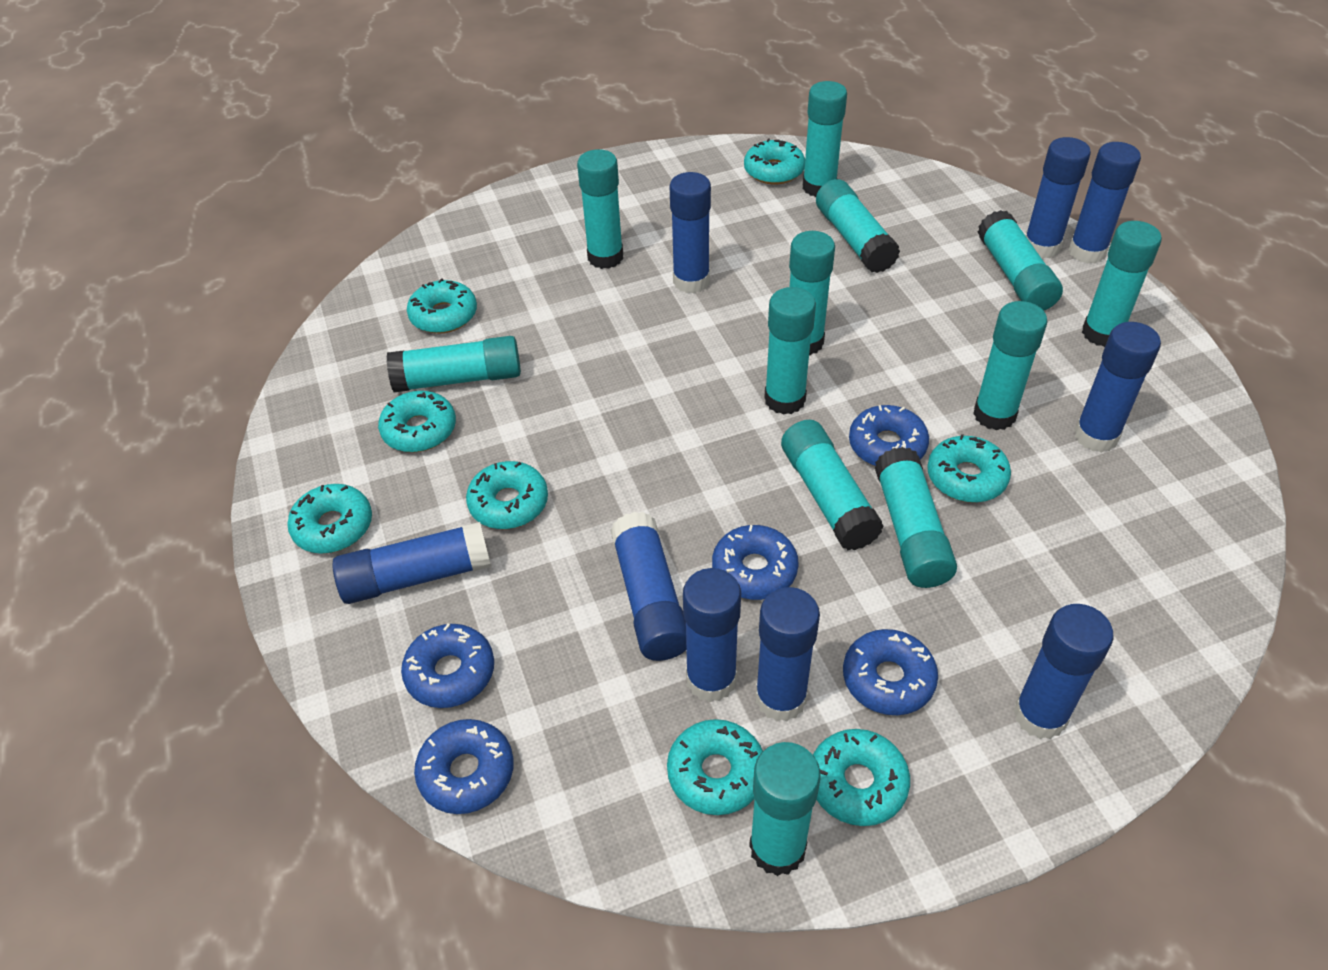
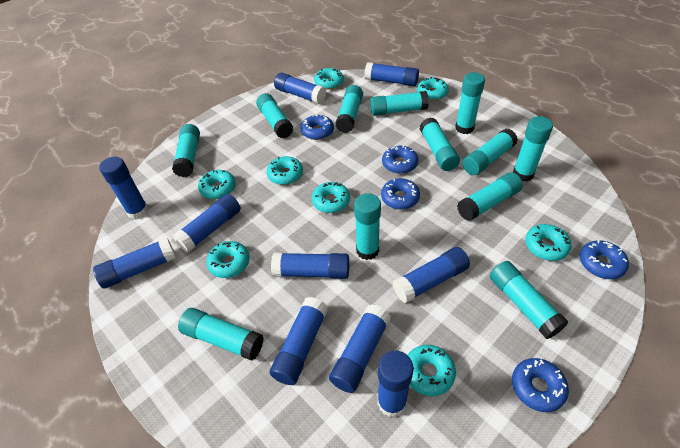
blue glue stick: 9 -> 10

